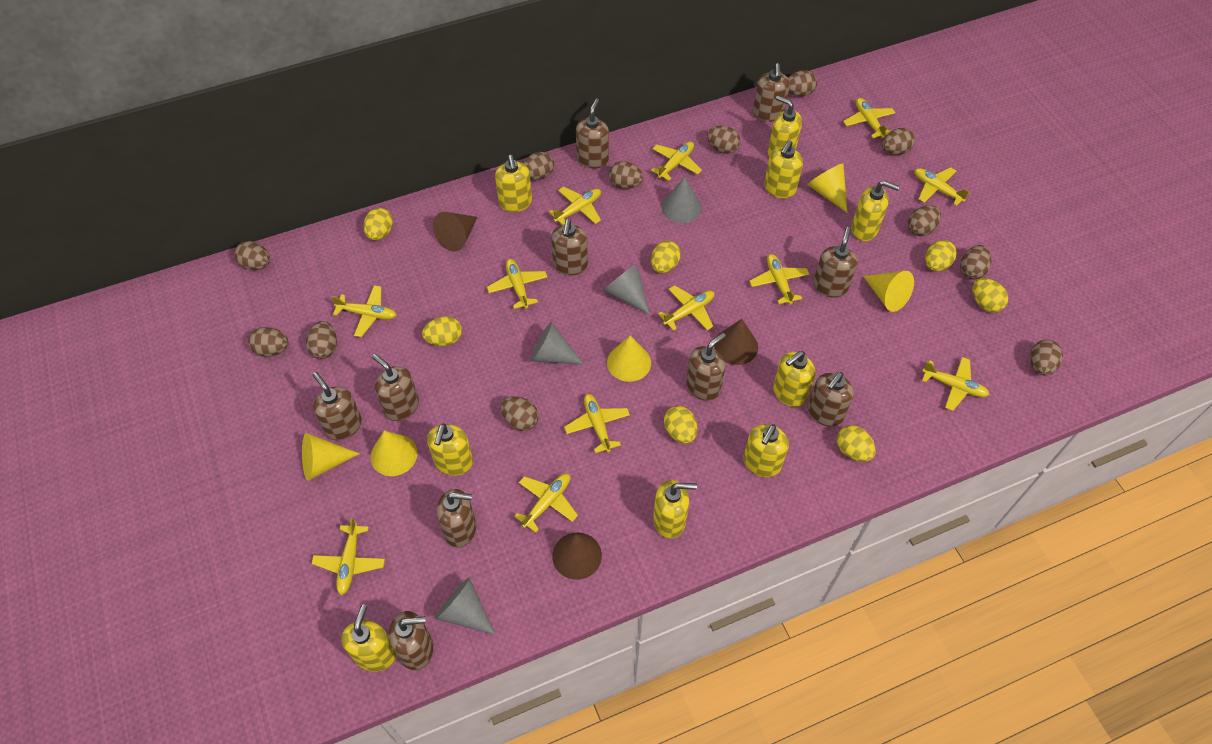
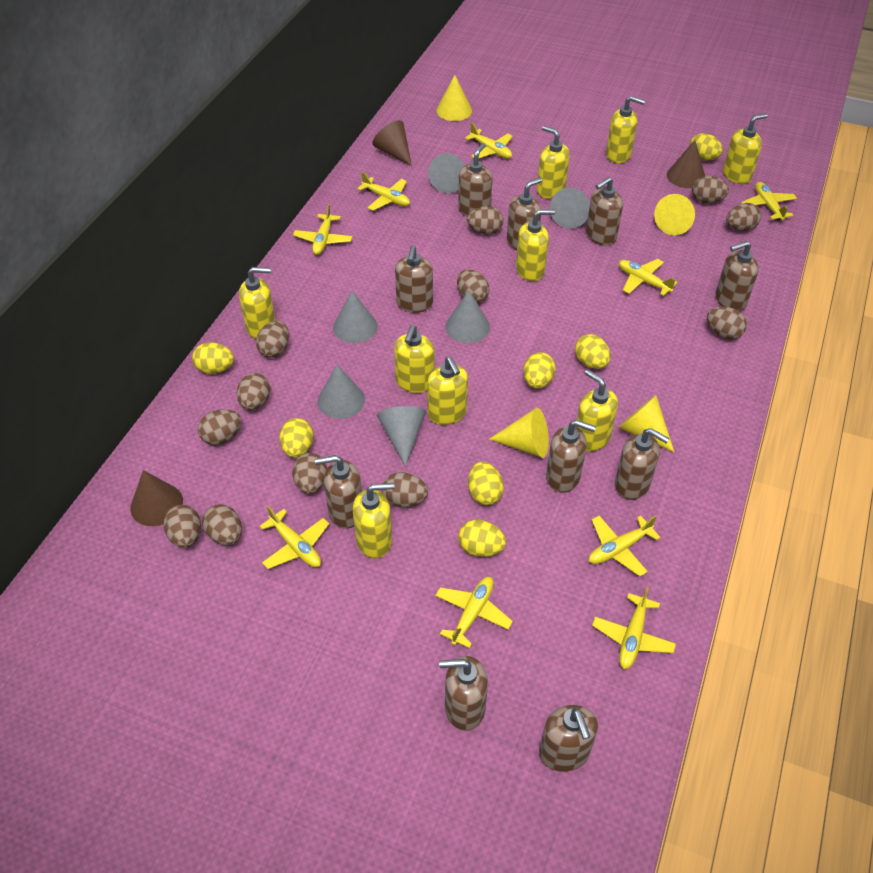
grey cone: 4 -> 6
yellow cone: 5 -> 4
yellow plane: 12 -> 9

